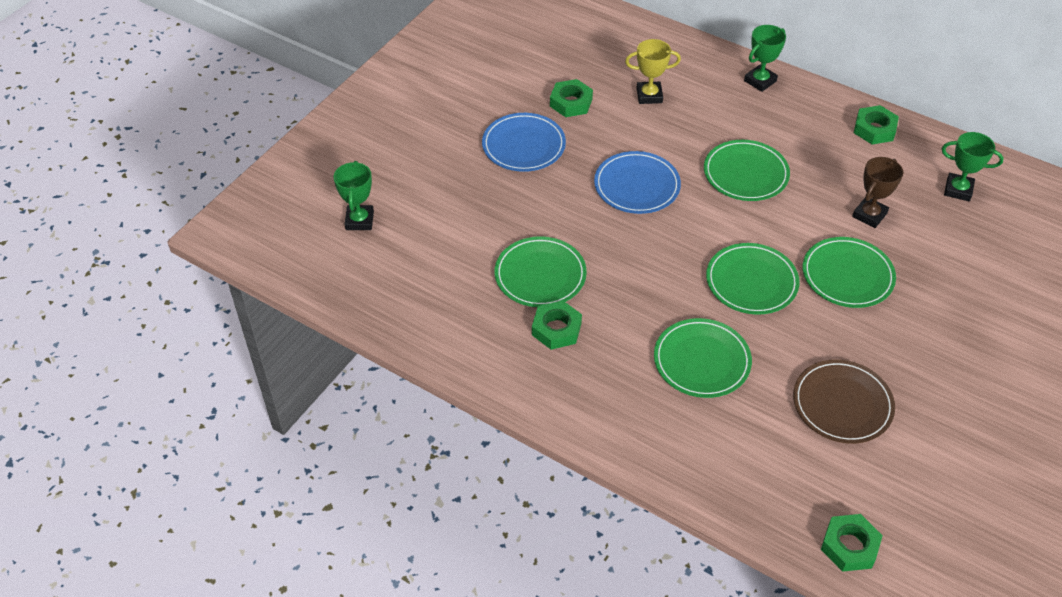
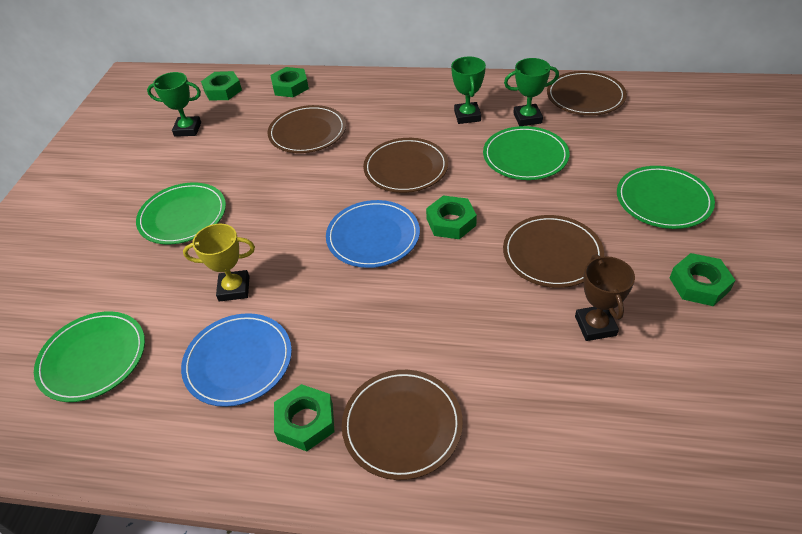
brown plate: 1 -> 5
green nut: 4 -> 5
green plate: 5 -> 4

